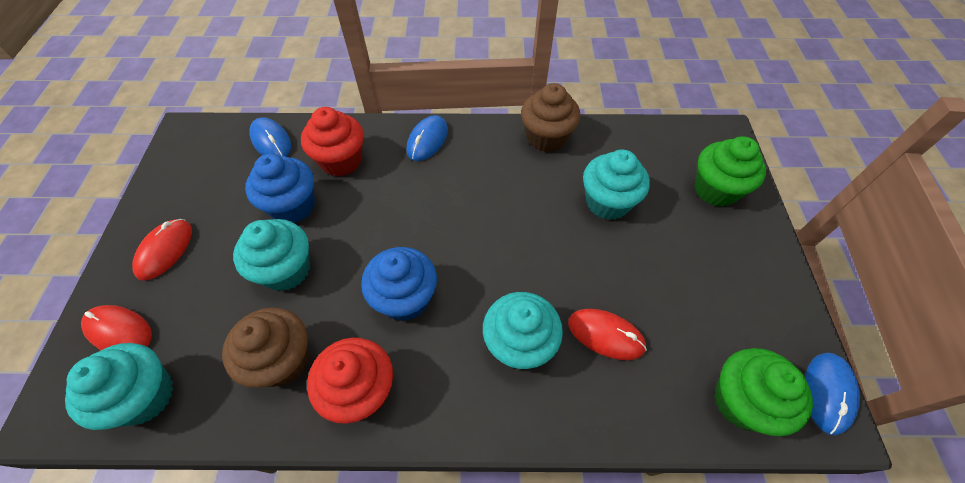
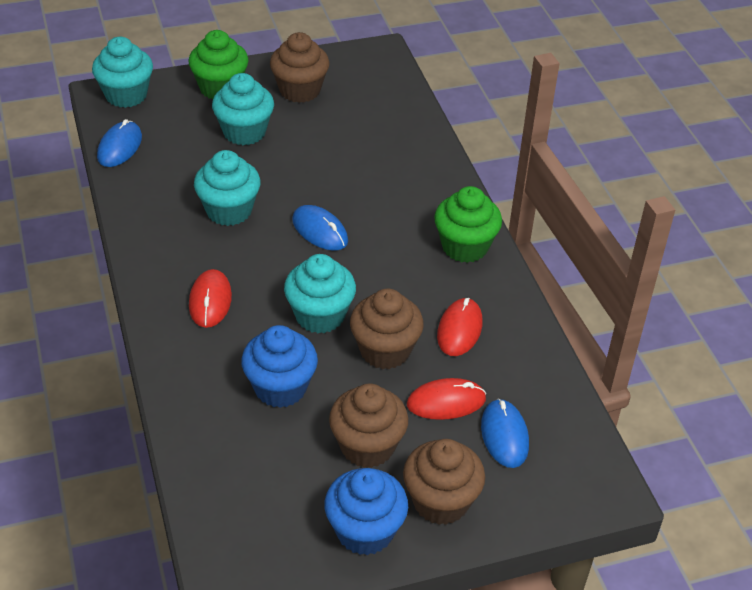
brown cupcake: 2 -> 4
red cupcake: 2 -> 0

